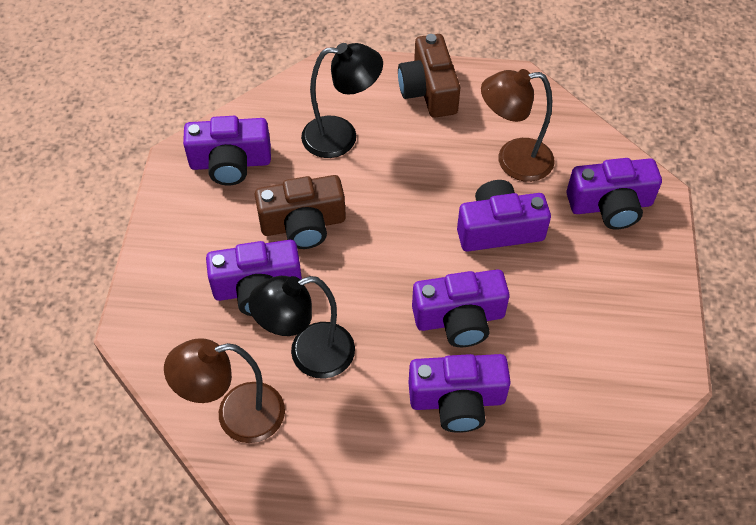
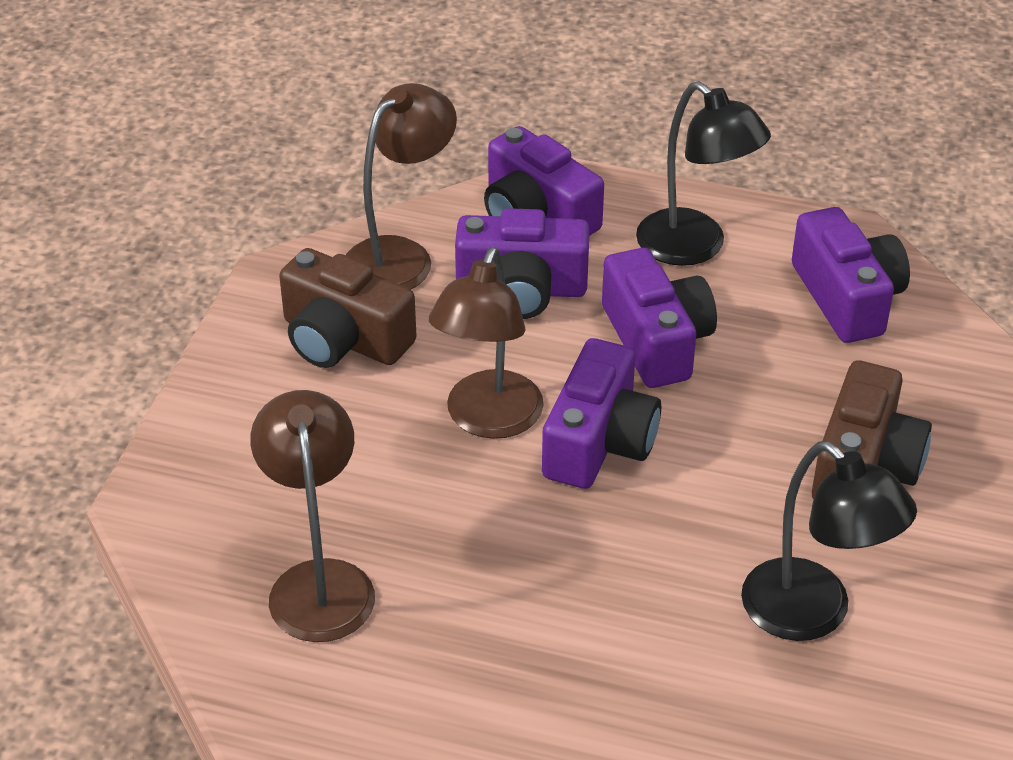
brown lamp: 2 -> 3
purple camera: 6 -> 5

